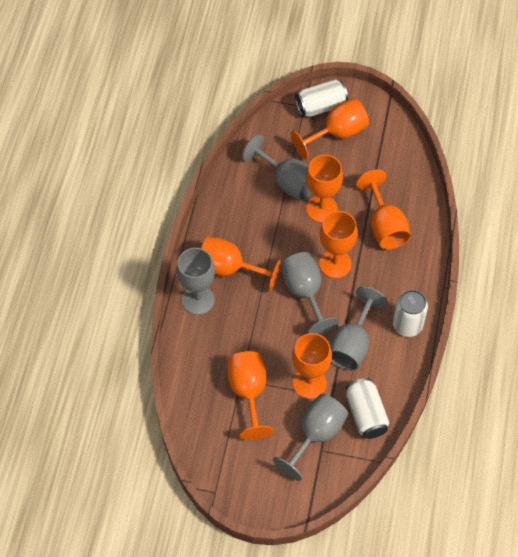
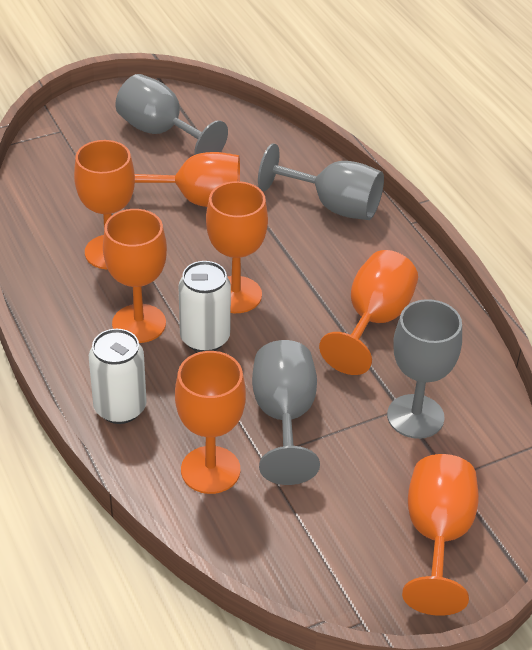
grey goblet: 5 -> 4
white can: 3 -> 2

